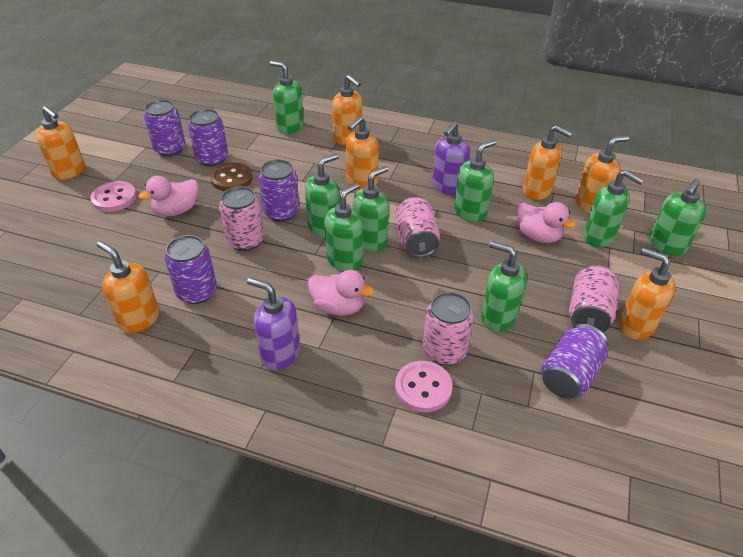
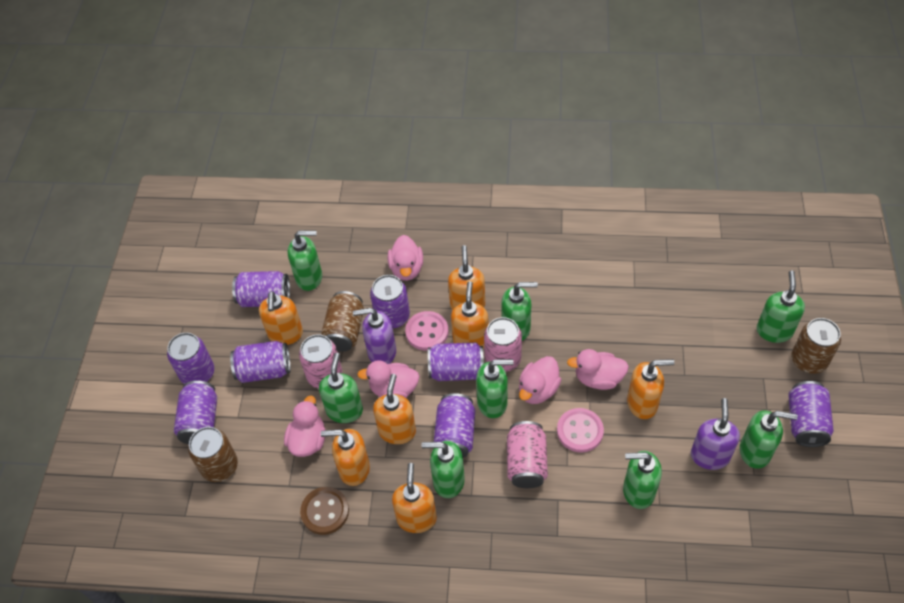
brown can: 0 -> 3
pink can: 4 -> 3
pink duck: 3 -> 5
purple can: 5 -> 8

